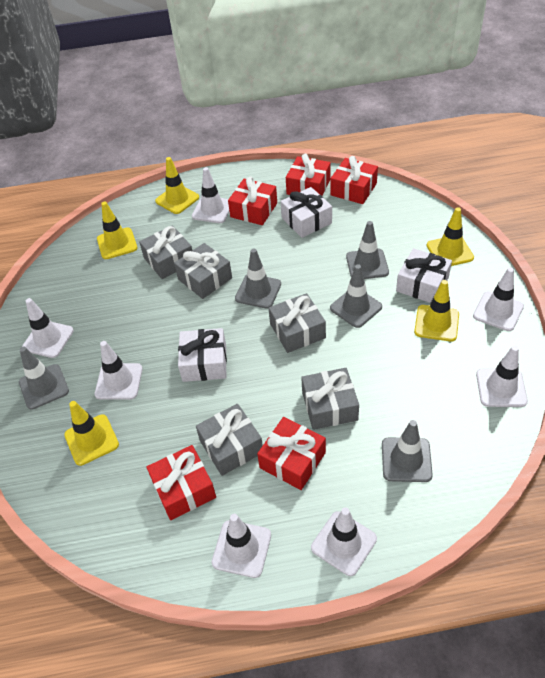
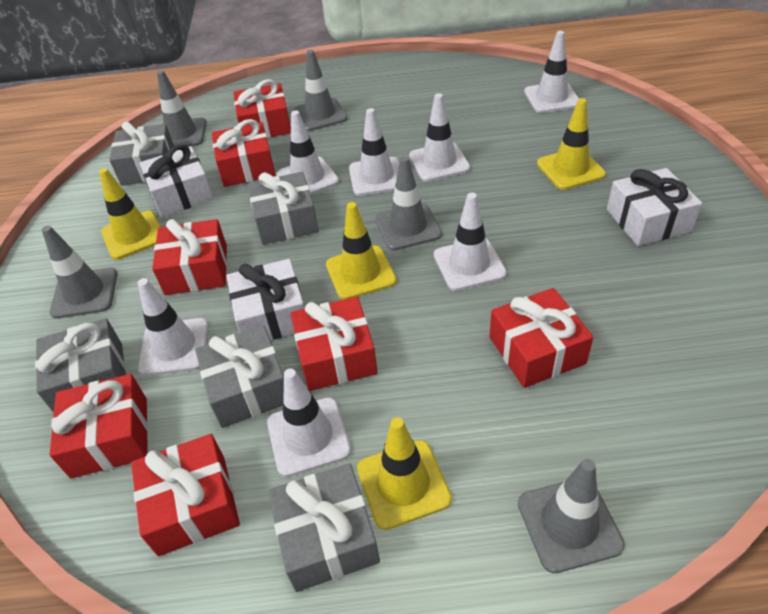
red gift: 5 -> 7
yellow traffic cone: 5 -> 4

